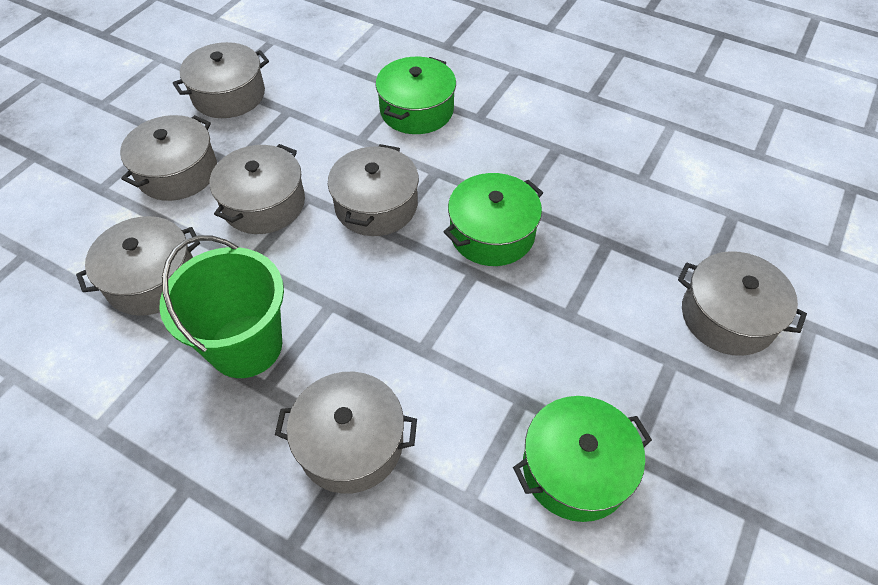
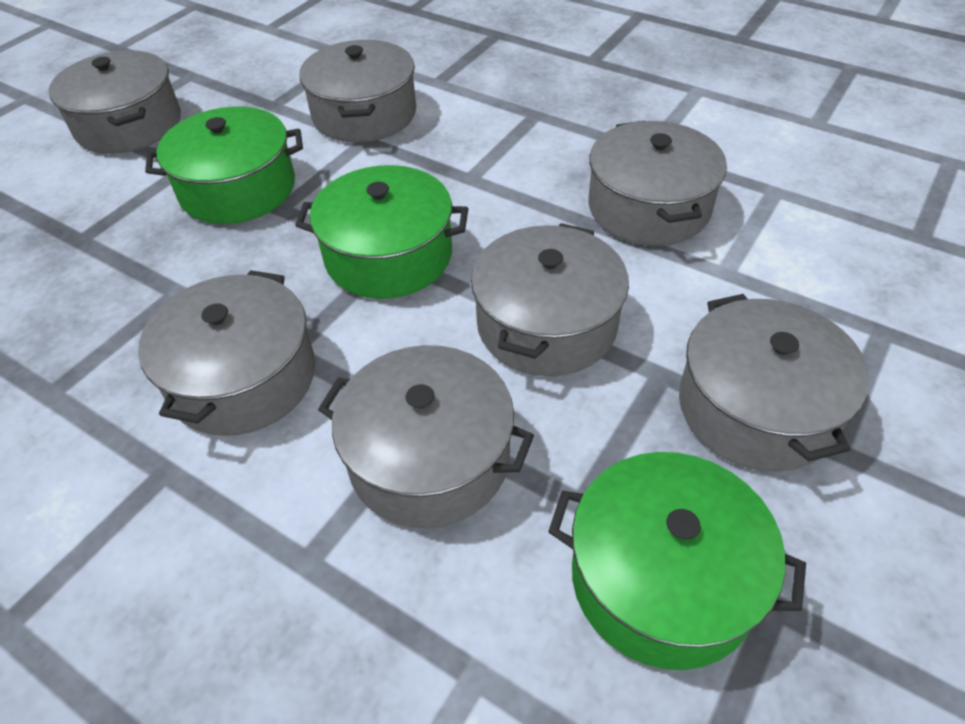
green bucket: 1 -> 0

